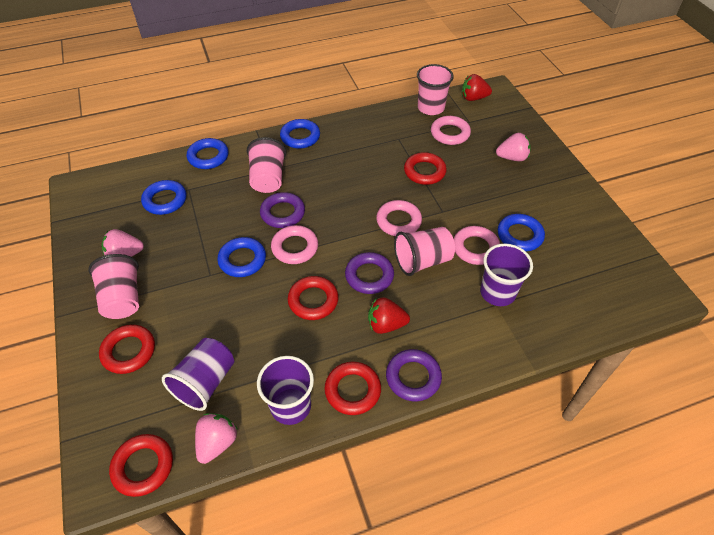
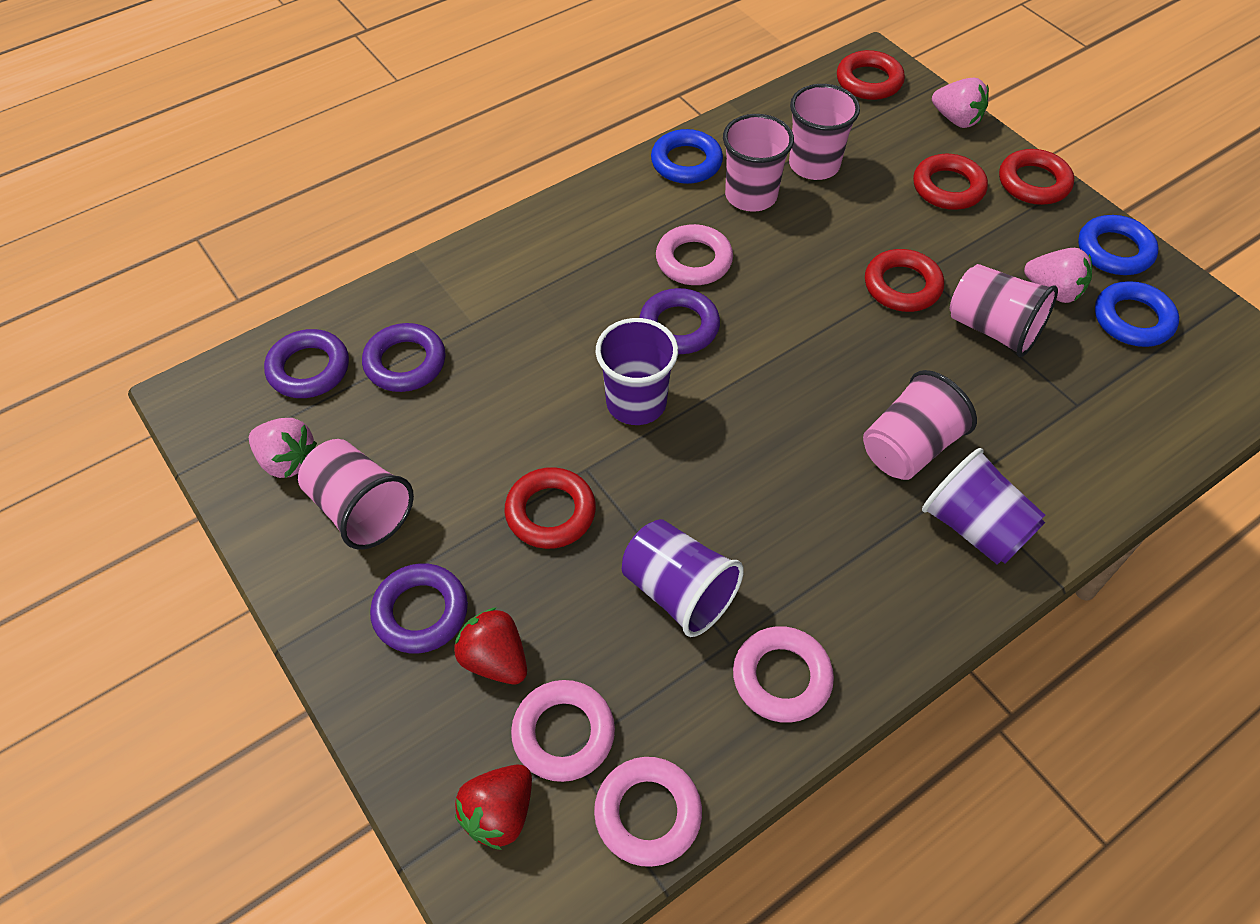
blue ring: 5 -> 3
pink cup: 4 -> 5
purple ring: 3 -> 4

